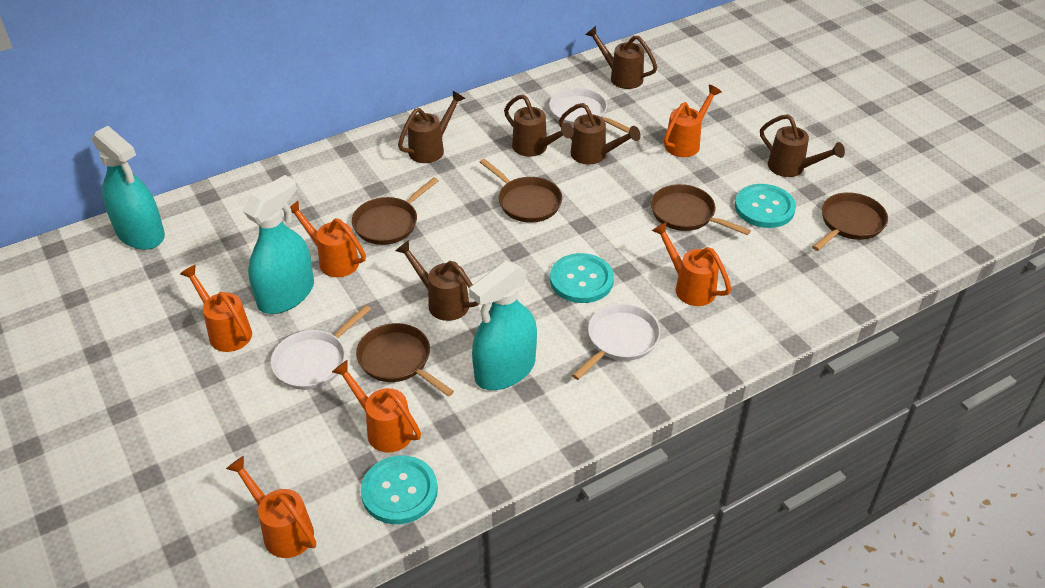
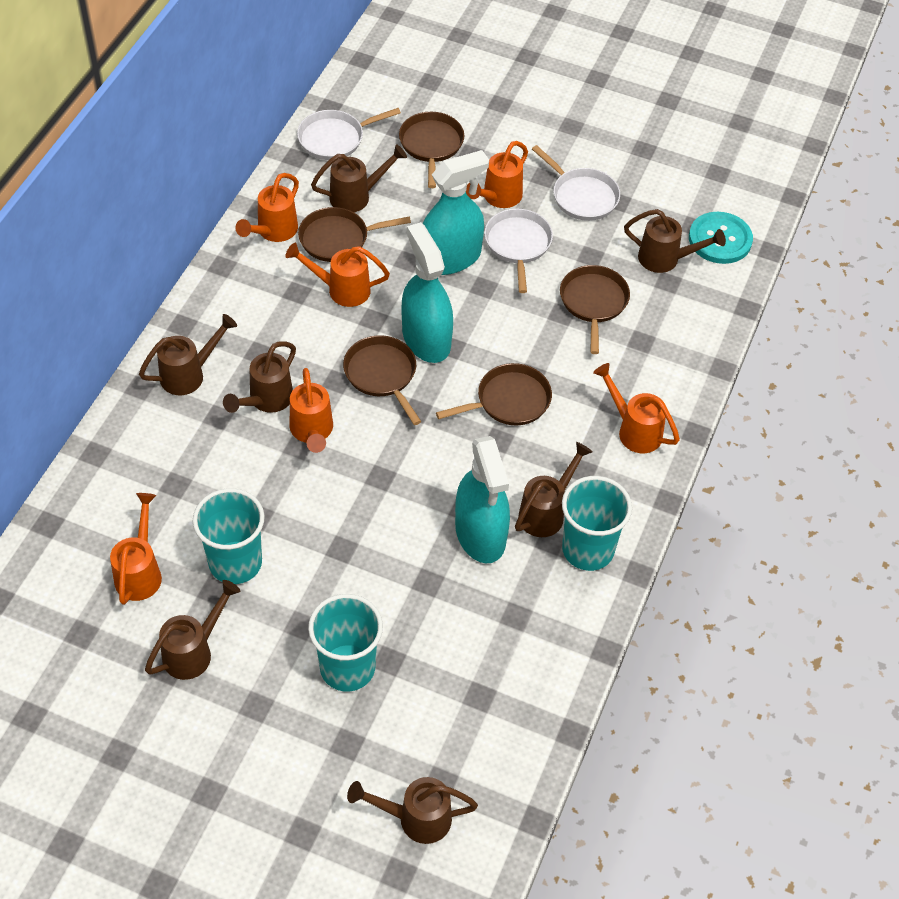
brown watering can: 6 -> 7
turquoise button: 3 -> 1
turquoise cup: 0 -> 3

